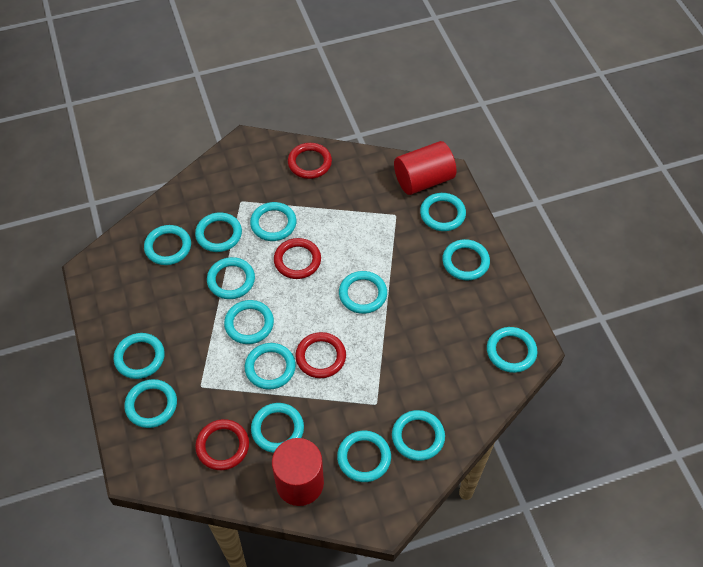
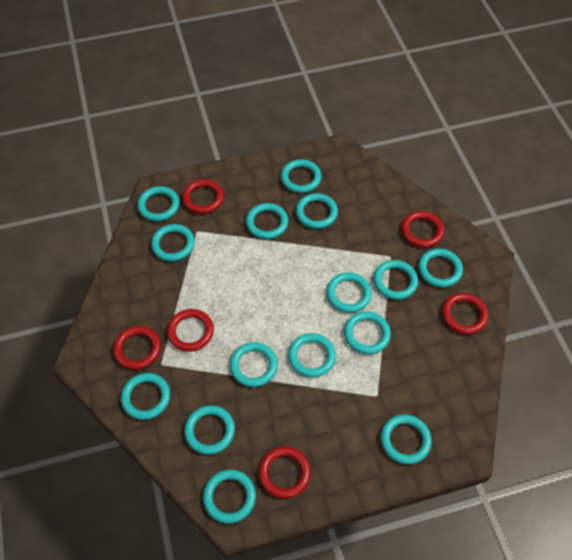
red cylinder: 2 -> 0
red ring: 4 -> 6

